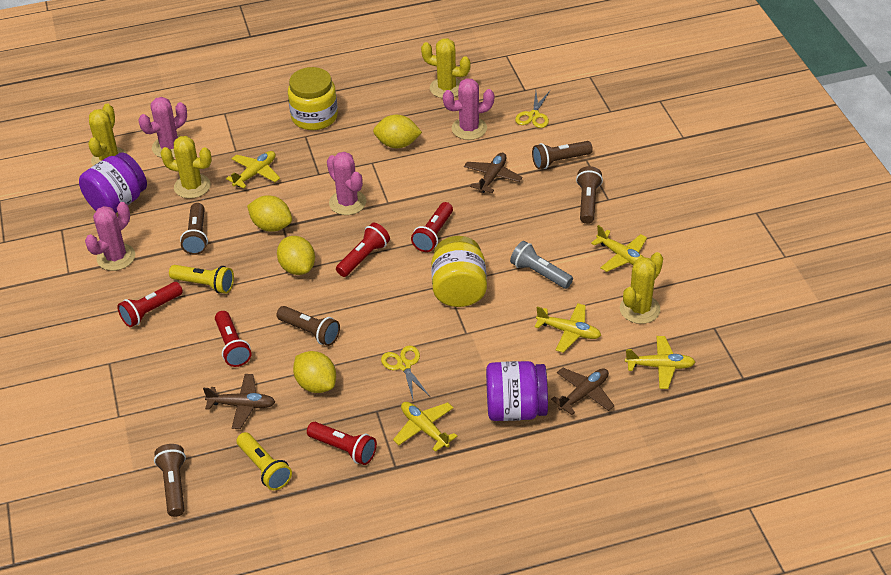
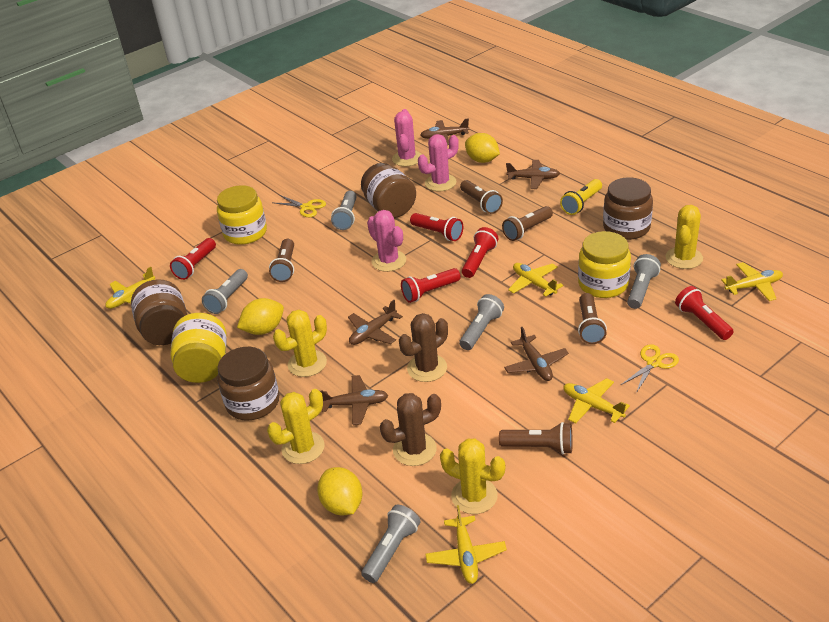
brown cactus: 0 -> 2
brown jar: 0 -> 4
brown plane: 3 -> 5
grey flashlight: 1 -> 5
pink cactus: 4 -> 3
purple jar: 2 -> 0
yellow flashlight: 2 -> 1
yellow jar: 2 -> 3
yellow lemon: 4 -> 3

